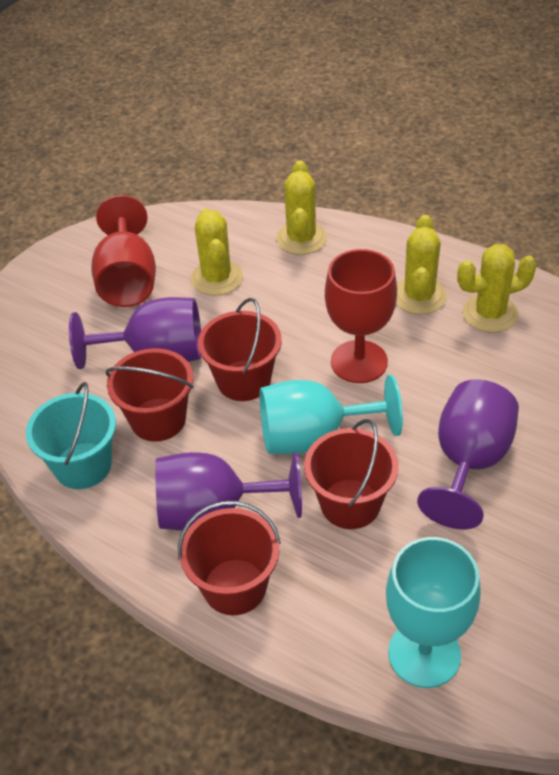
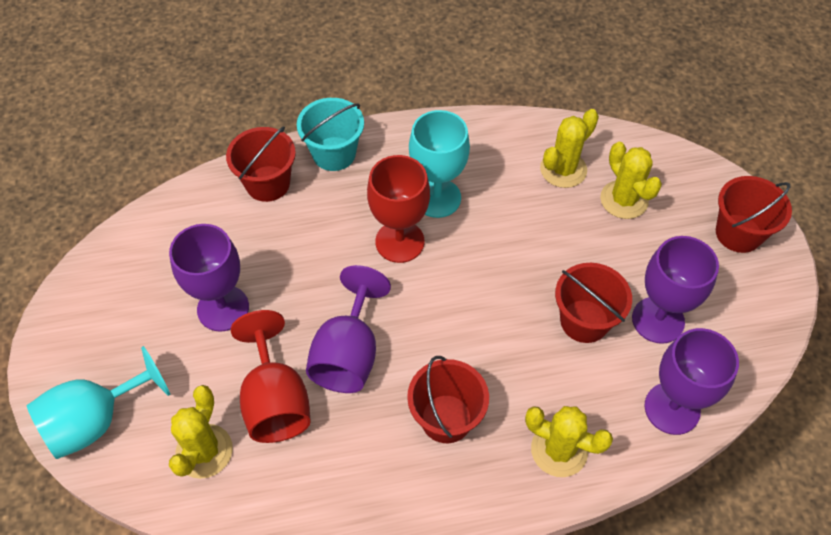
purple goblet: 3 -> 4

